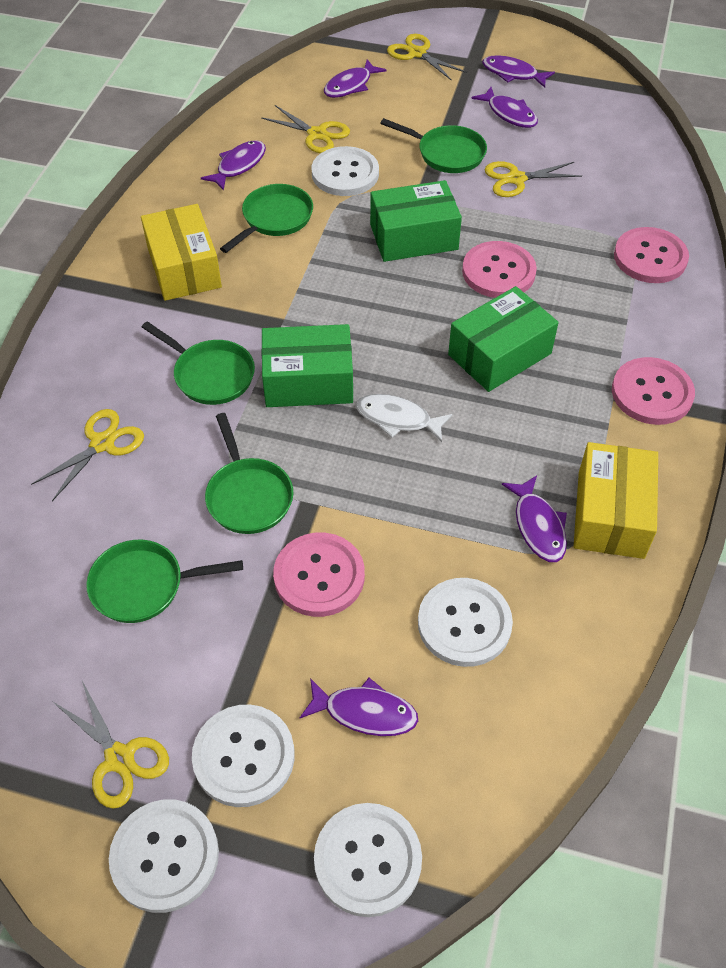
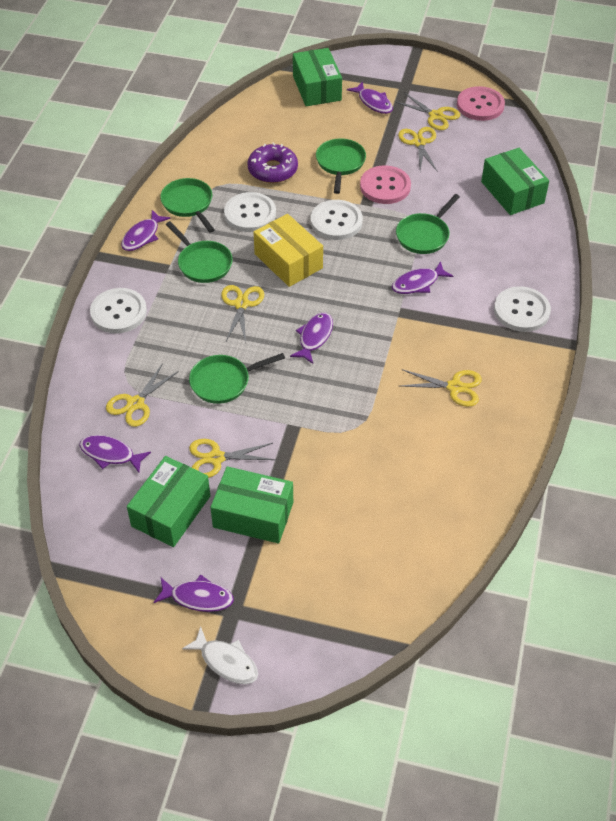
green box: 3 -> 4
pink button: 4 -> 2
purple donut: 0 -> 1
white button: 5 -> 4
yellow box: 2 -> 1
yellow scissors: 5 -> 6

